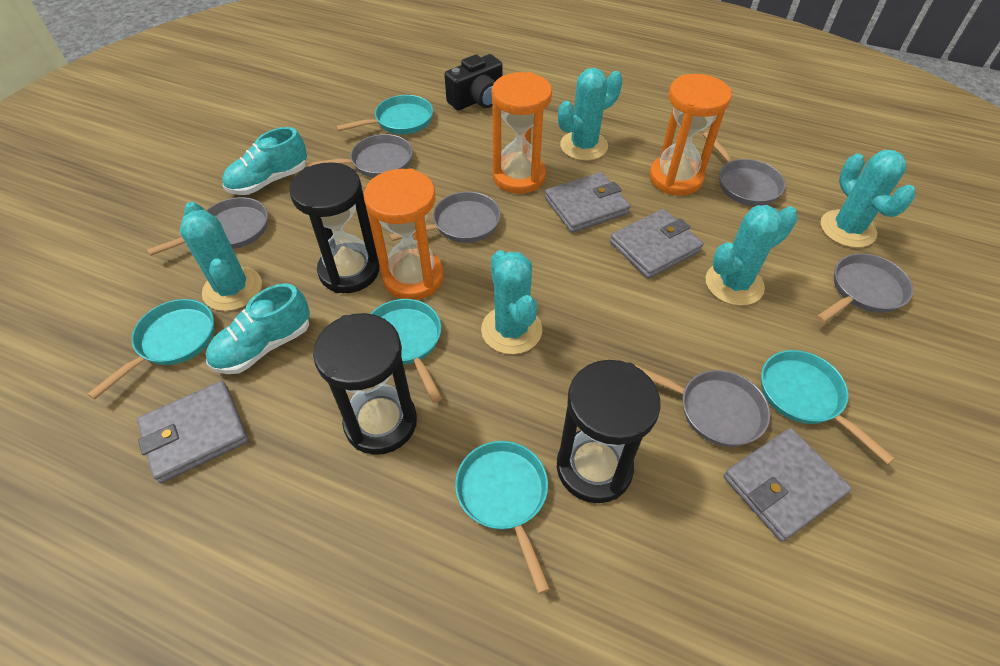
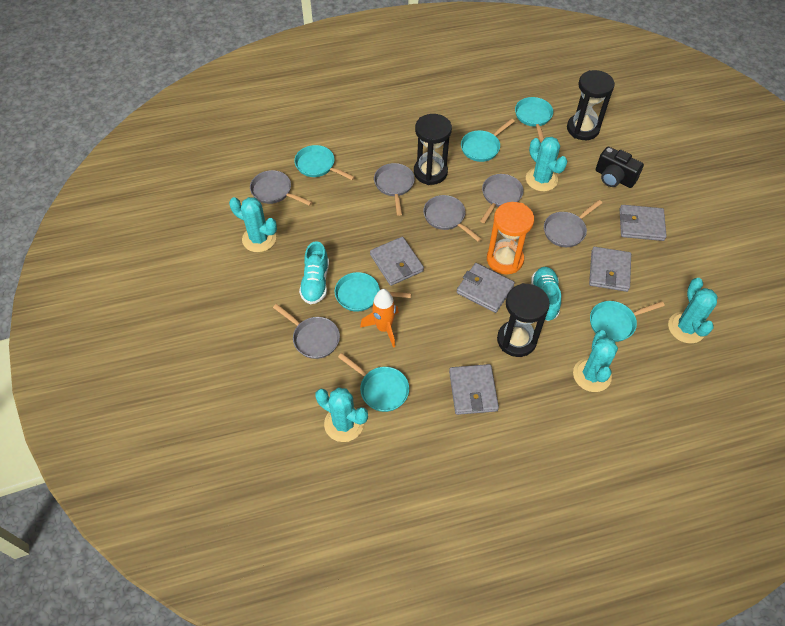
grey wallet: 4 -> 5
orange hourglass: 3 -> 1
orange rocket: 0 -> 1
turquoise pan: 5 -> 6

